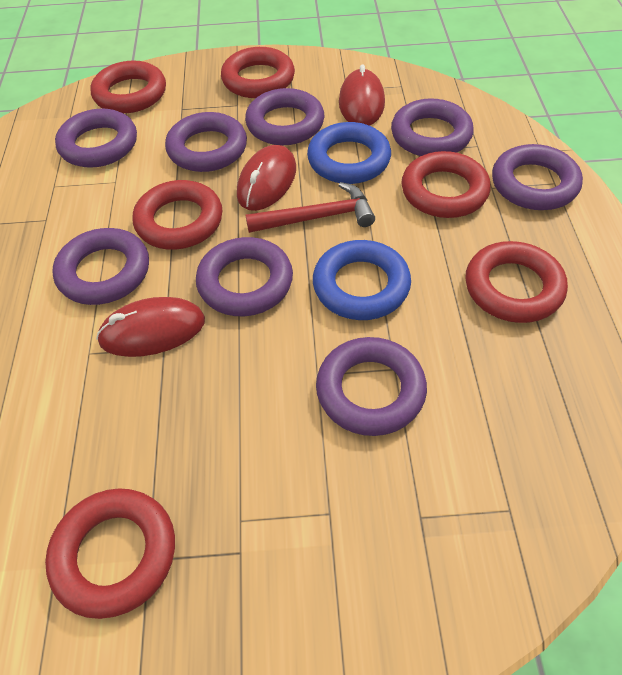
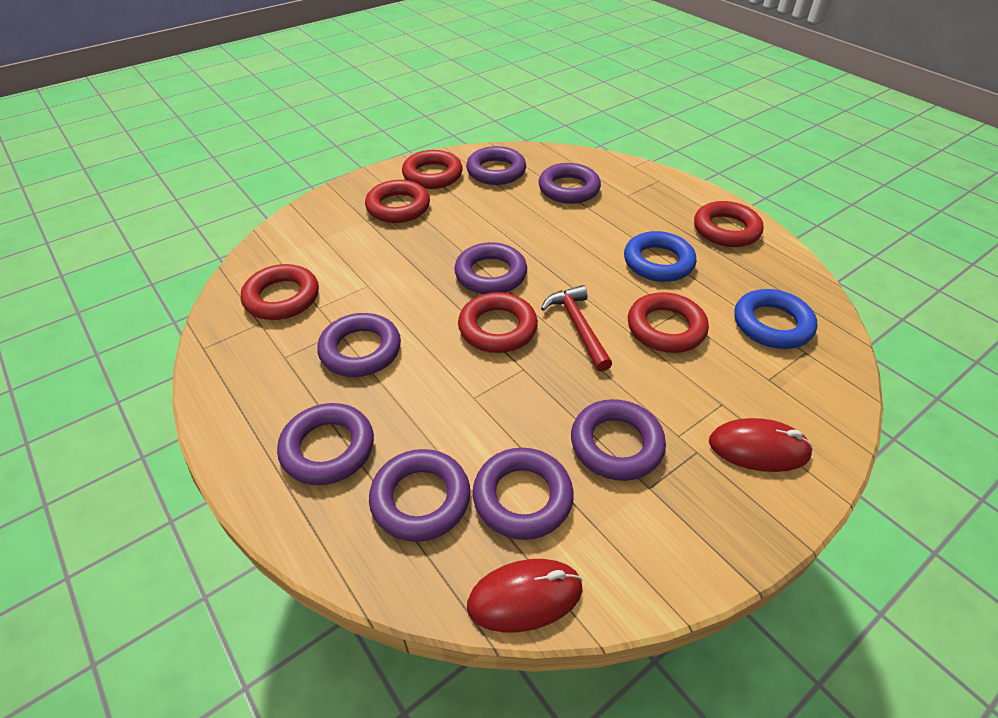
red mouse: 3 -> 2

